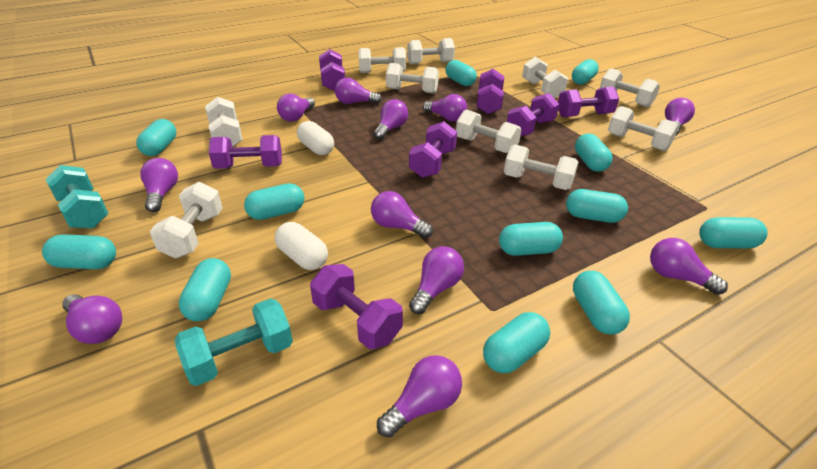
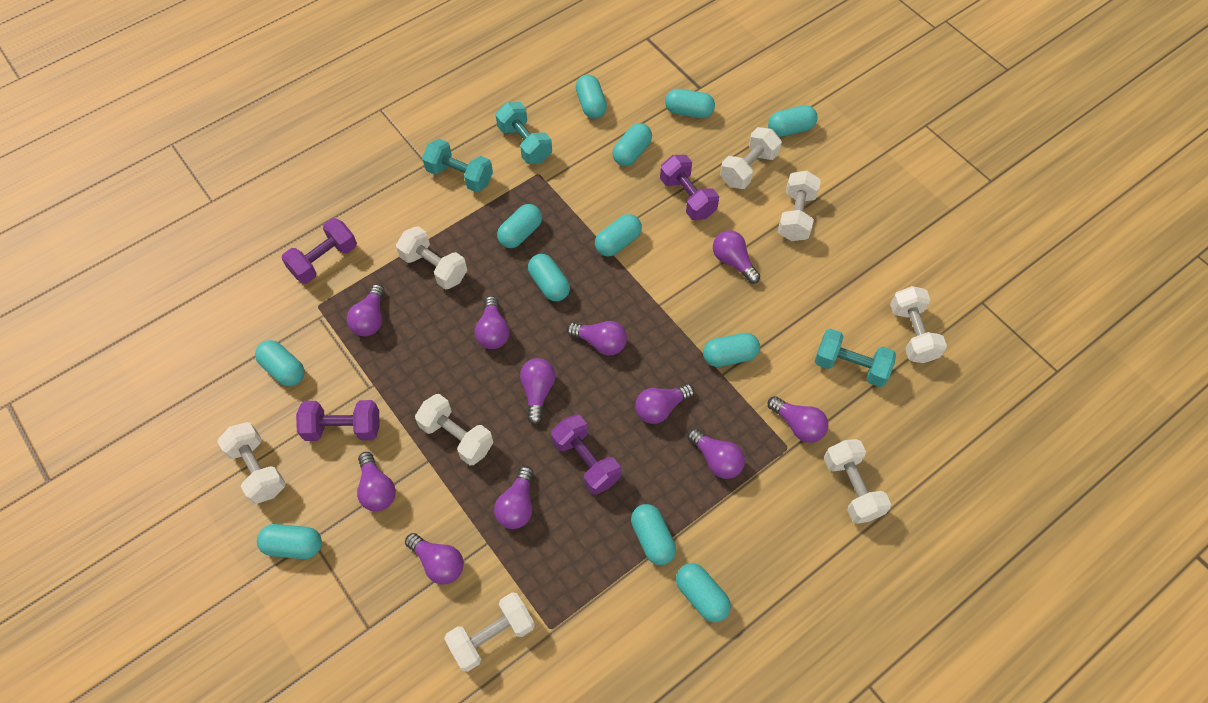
purple dumbbell: 7 -> 4
turquoise dumbbell: 2 -> 3
white capsule: 2 -> 0
white dumbbell: 10 -> 8

